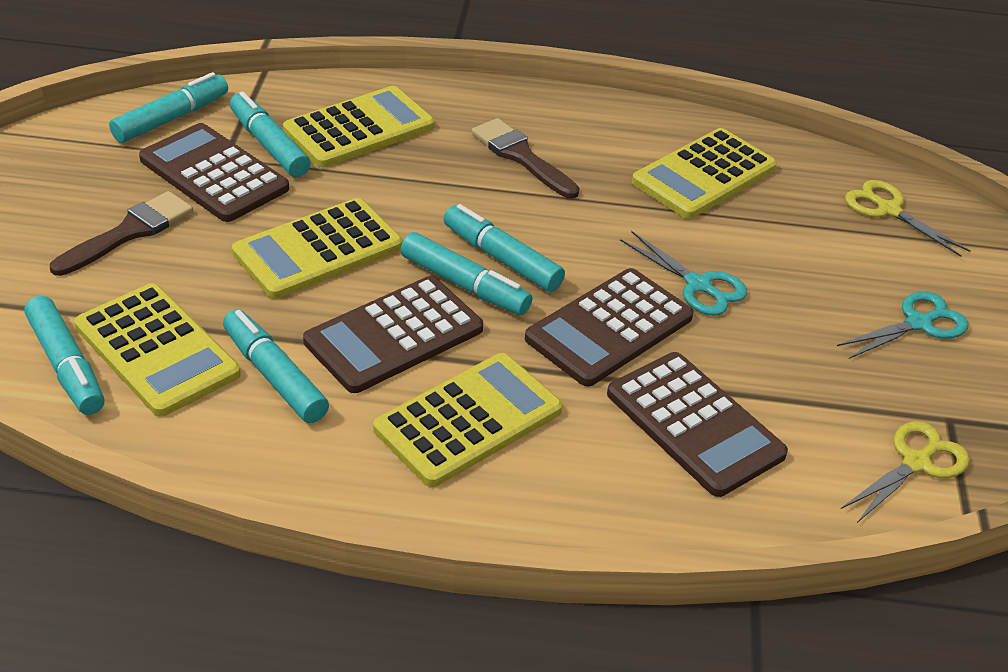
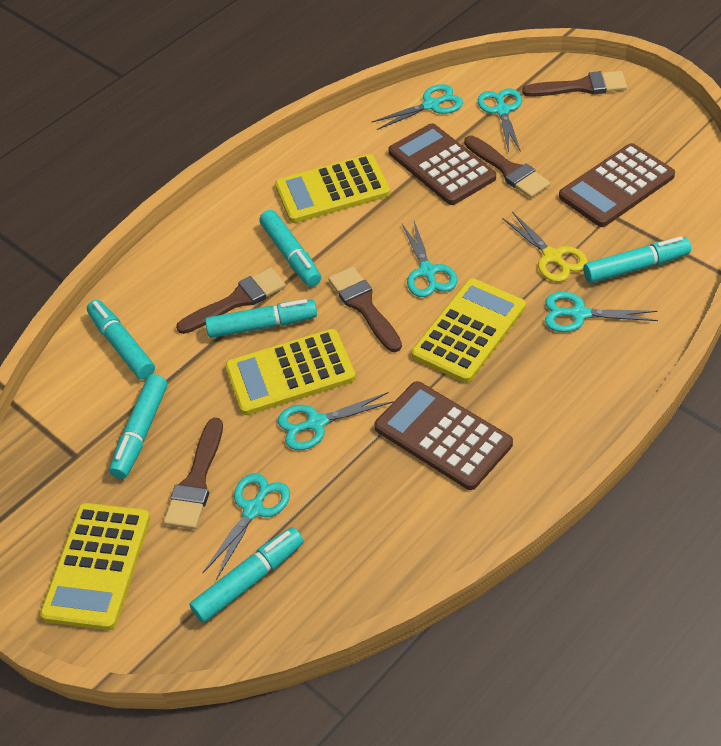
brown brush: 2 -> 5
brown calculator: 4 -> 3
turquoise scissors: 2 -> 6
yellow calculator: 5 -> 4
yellow scissors: 2 -> 1

